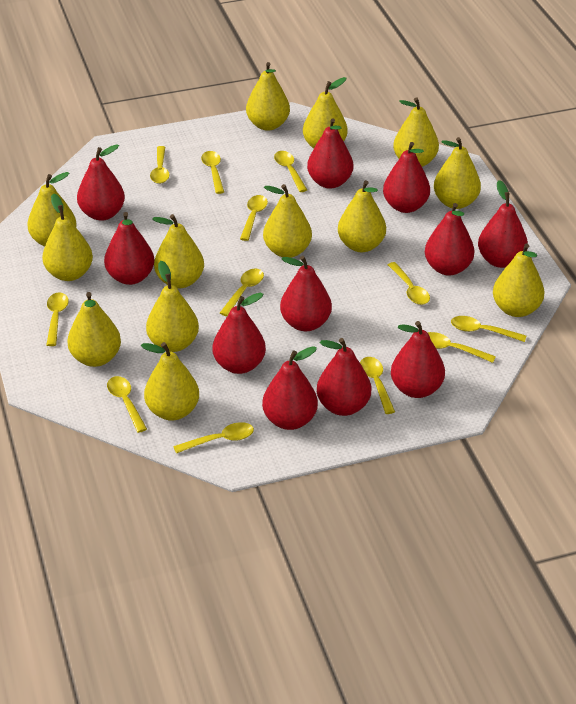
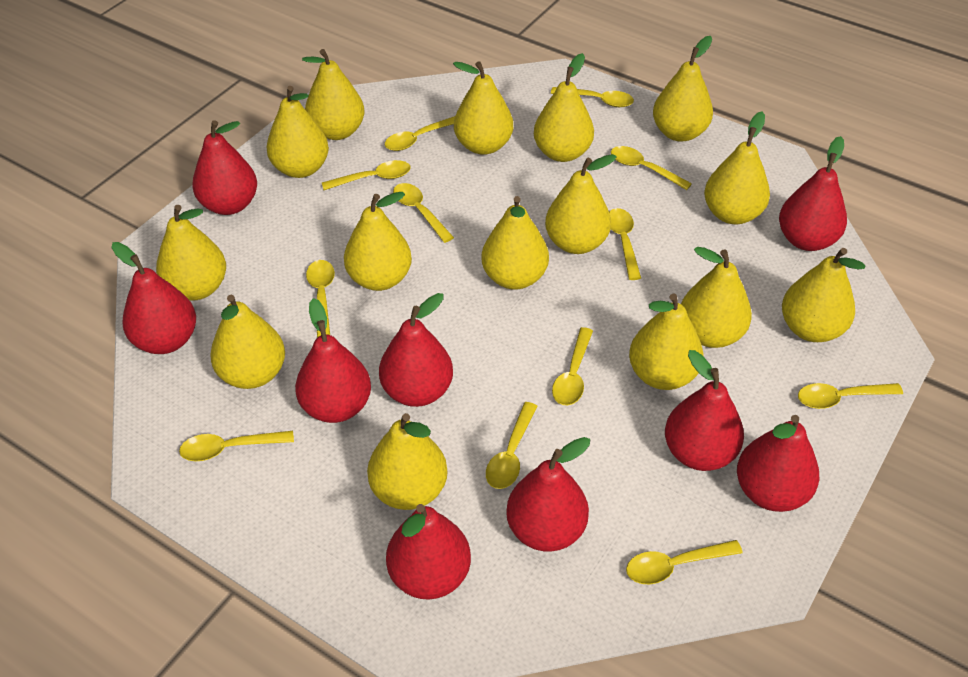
red pear: 11 -> 9
yellow pear: 13 -> 15

